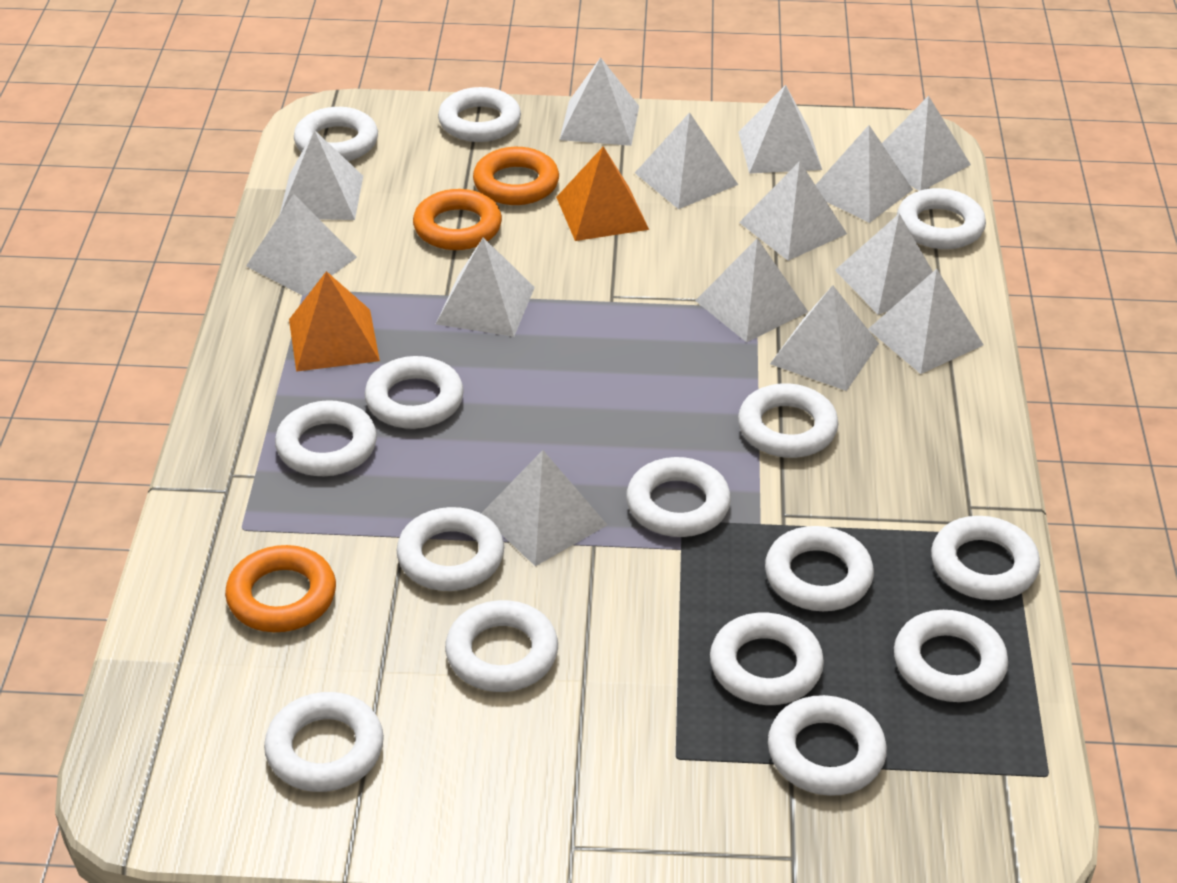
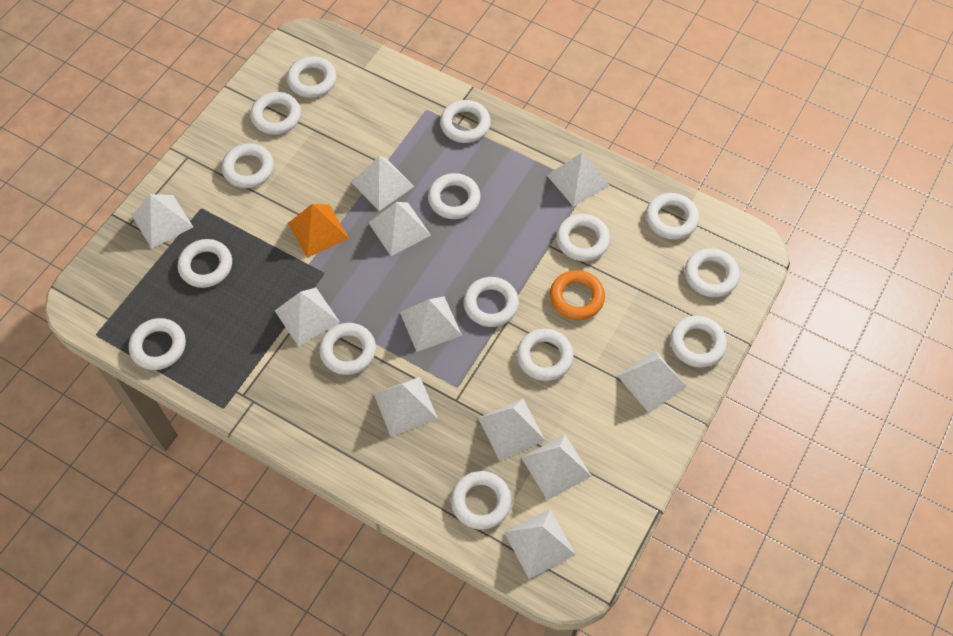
orange pyramid: 2 -> 1
orange ring: 3 -> 1
white pyramid: 14 -> 11

